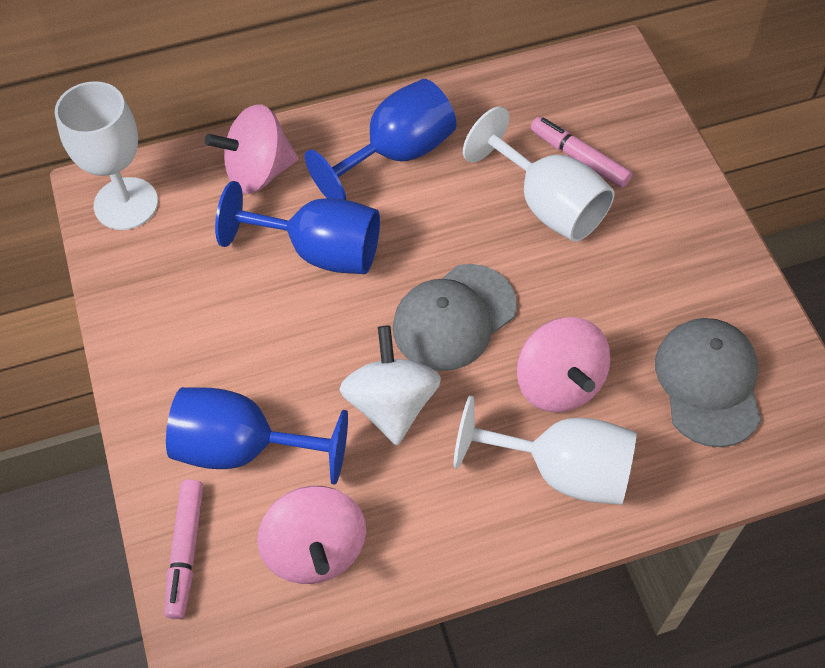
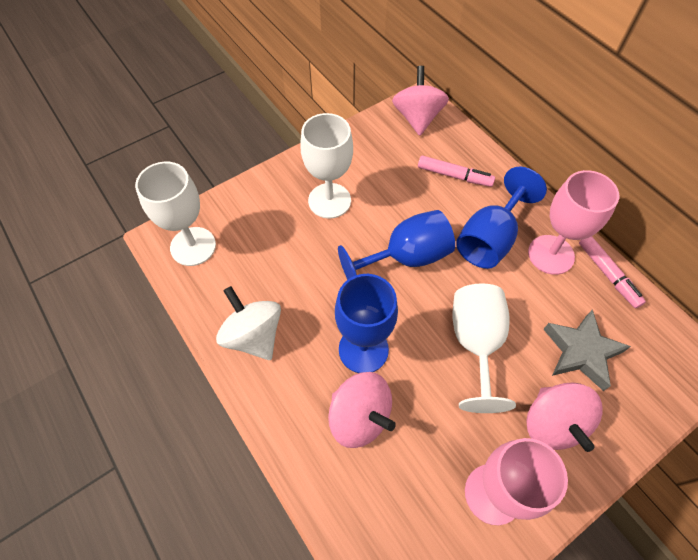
grey cap: 2 -> 0
grey star: 0 -> 1
pink goblet: 0 -> 2

